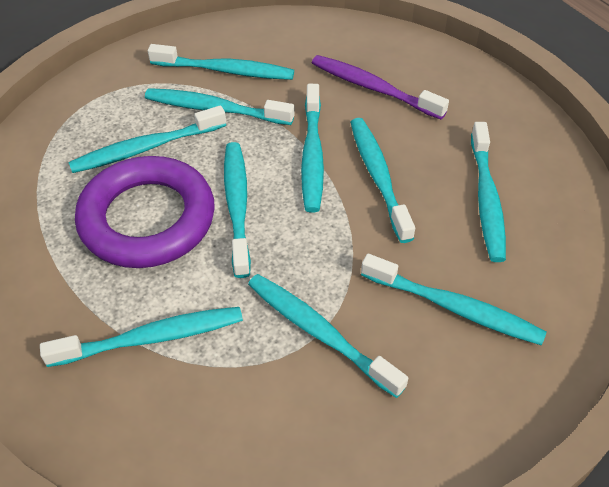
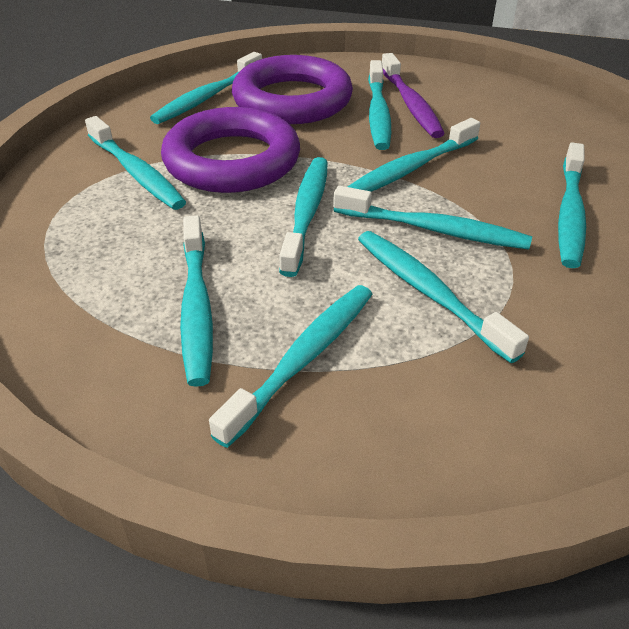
purple ring: 1 -> 2

